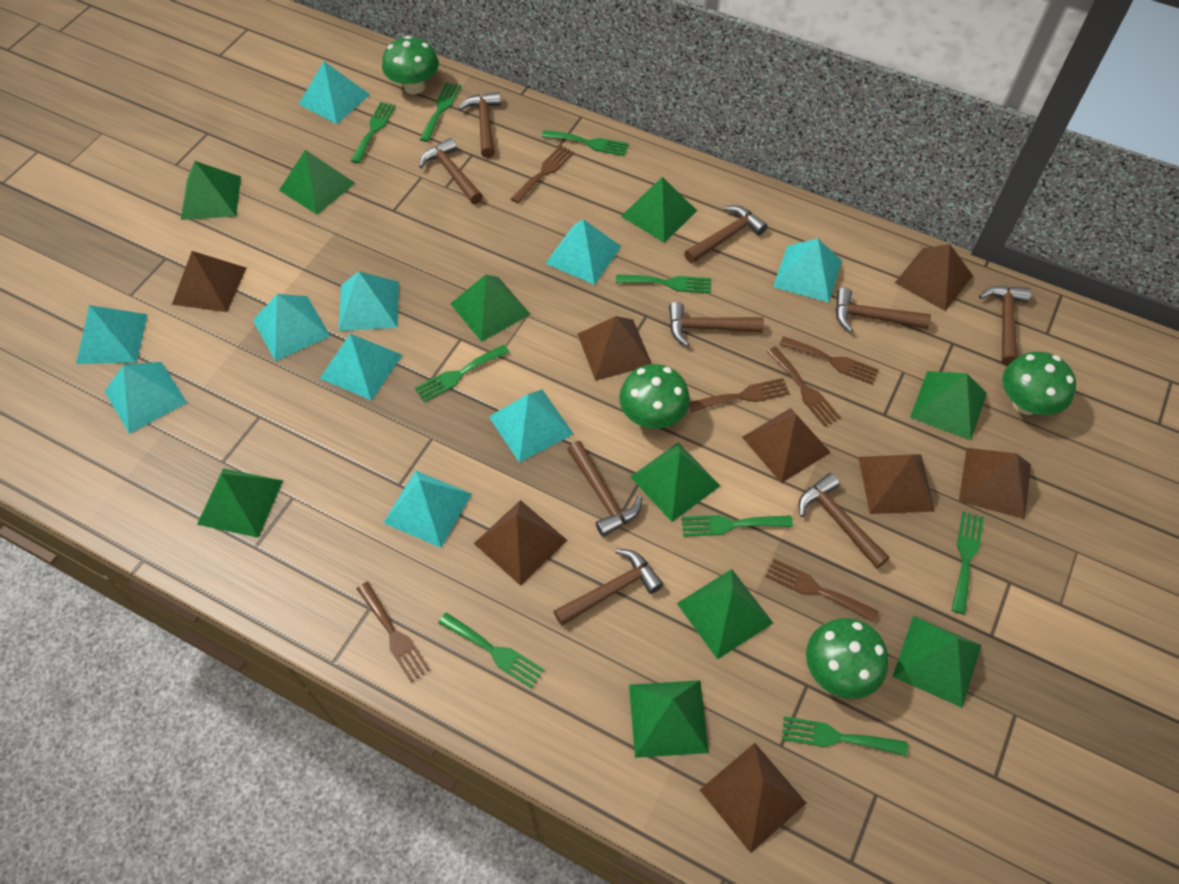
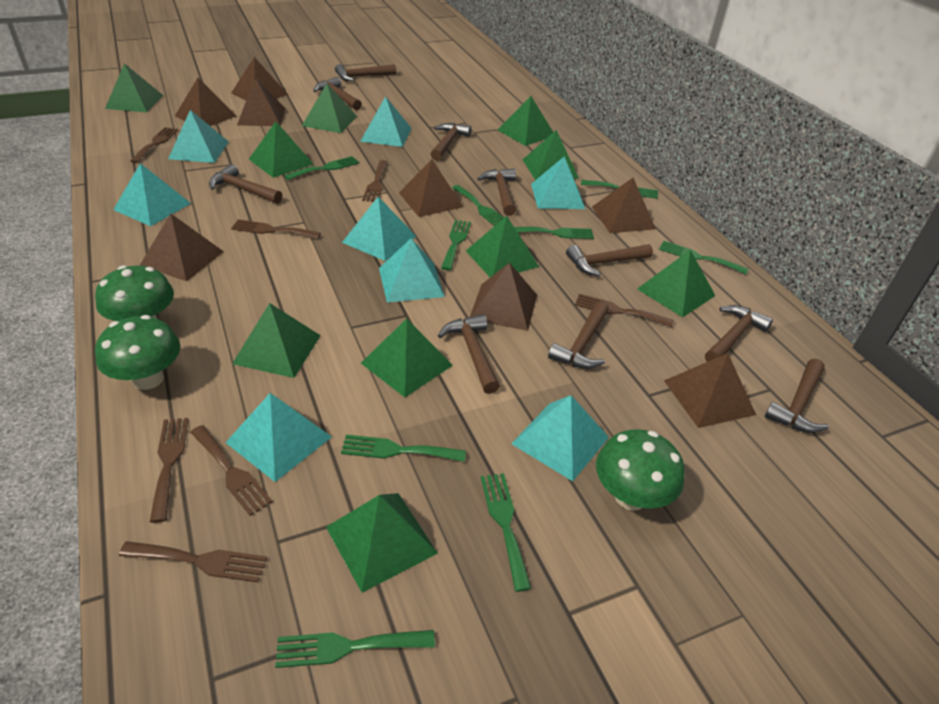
brown fork: 6 -> 7
brown hammer: 9 -> 10
green mushroom: 4 -> 3
turquoise pyramid: 10 -> 8

